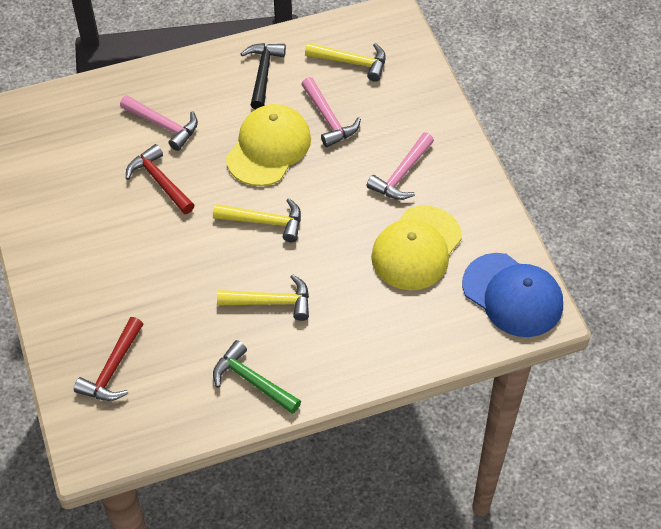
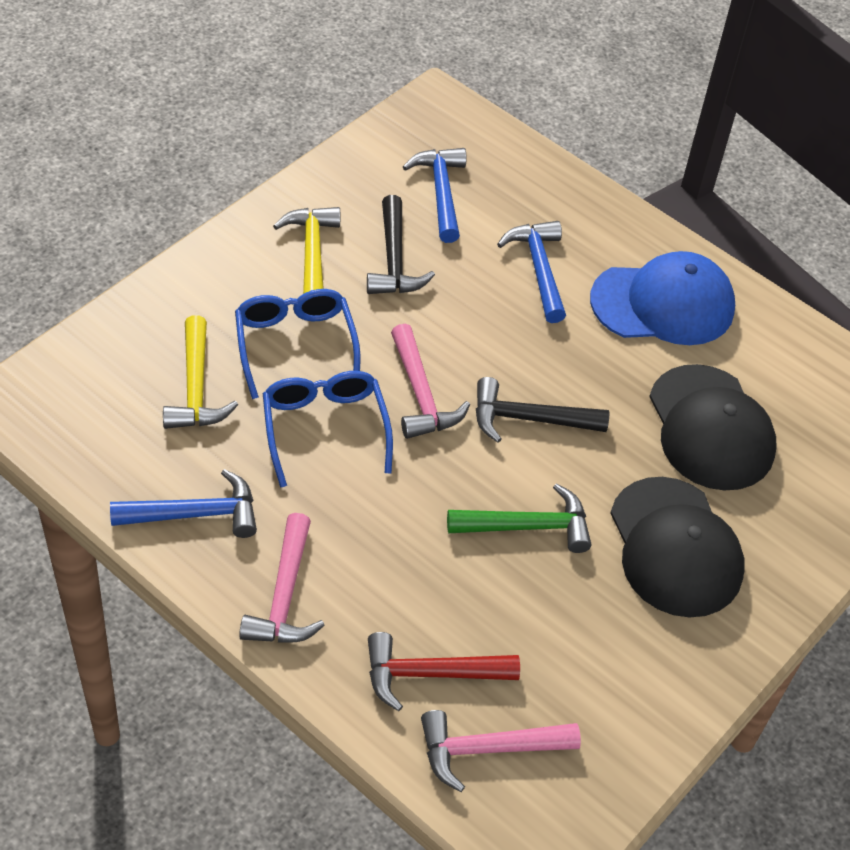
black cap: 0 -> 2
black hammer: 1 -> 2
blue glasses: 0 -> 2
blue hammer: 0 -> 3
red hammer: 2 -> 1
yellow cap: 2 -> 0
yellow hammer: 3 -> 2

